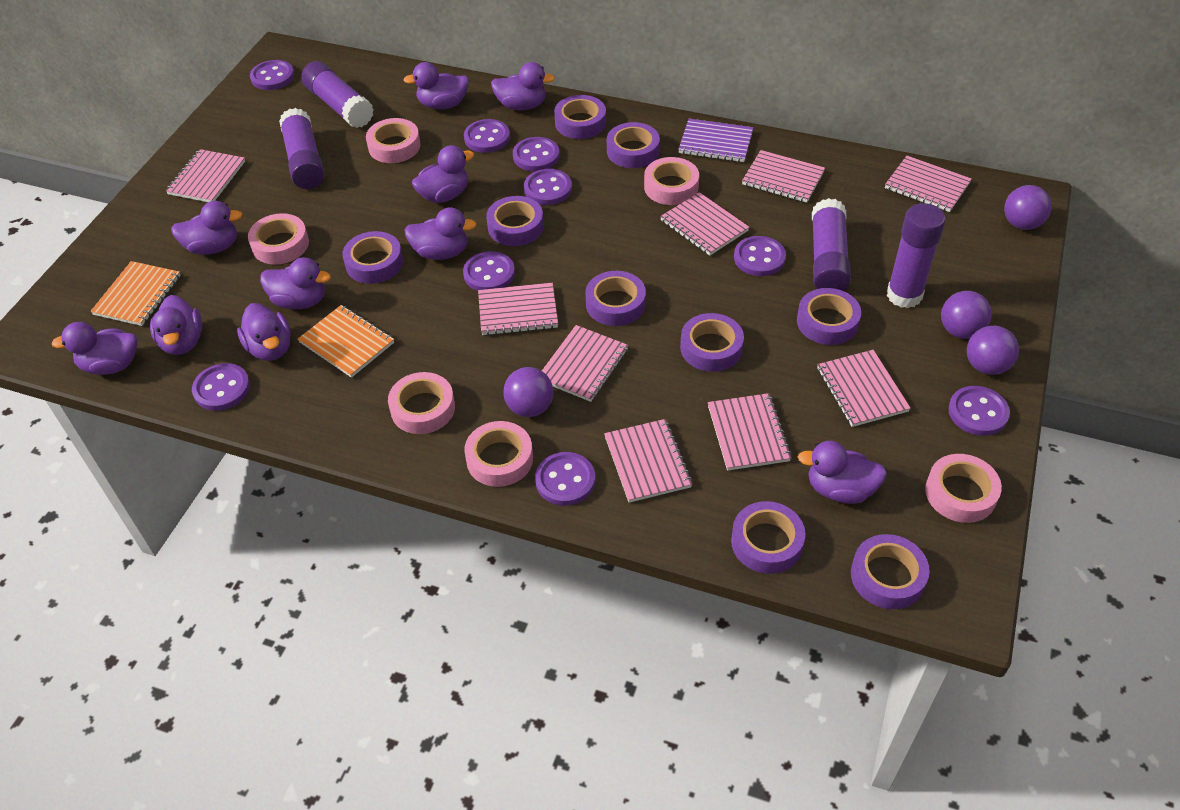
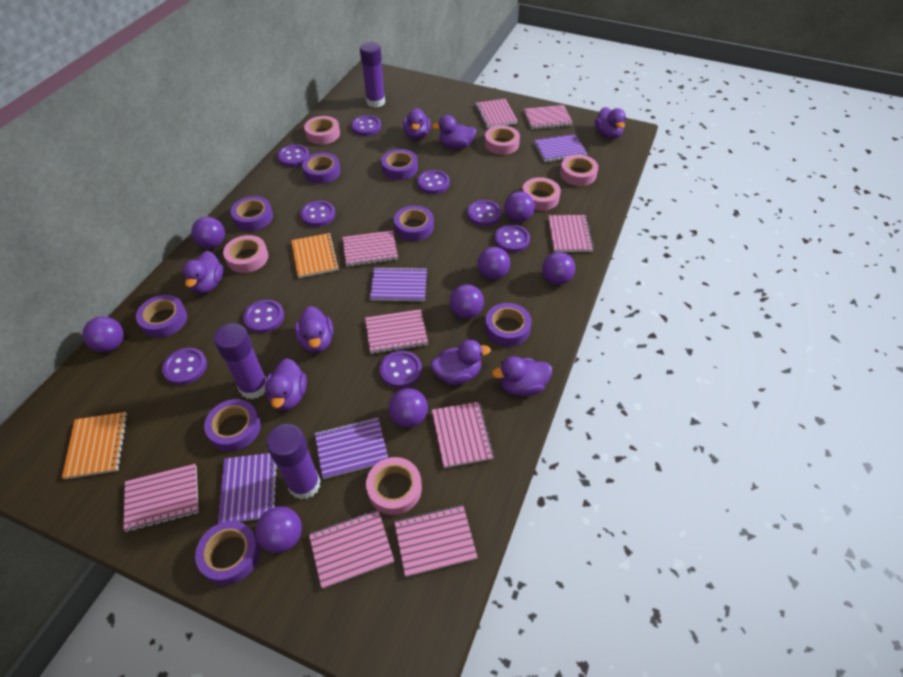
purple ball: 4 -> 8
purple duck: 10 -> 8
purple glue stick: 4 -> 3
purple notebook: 1 -> 4
purple tape: 9 -> 8

